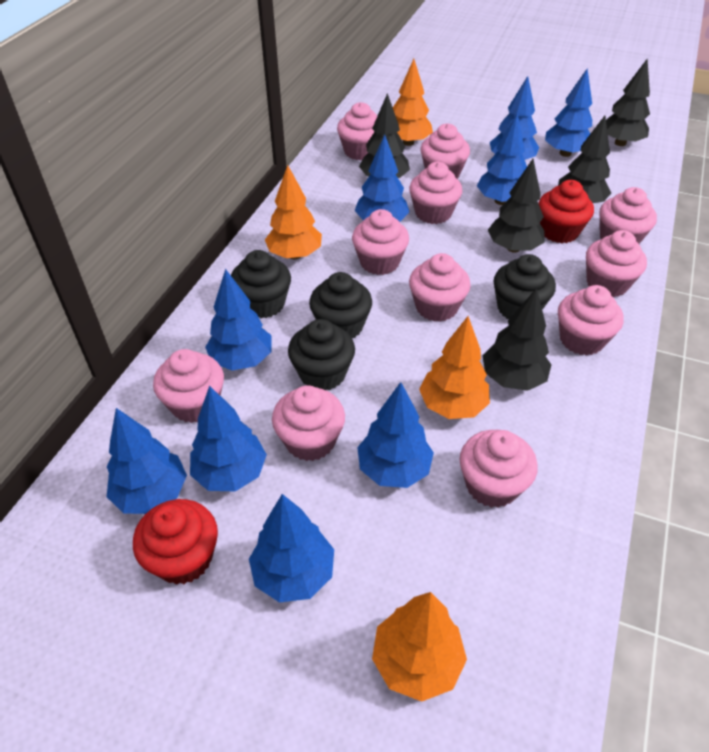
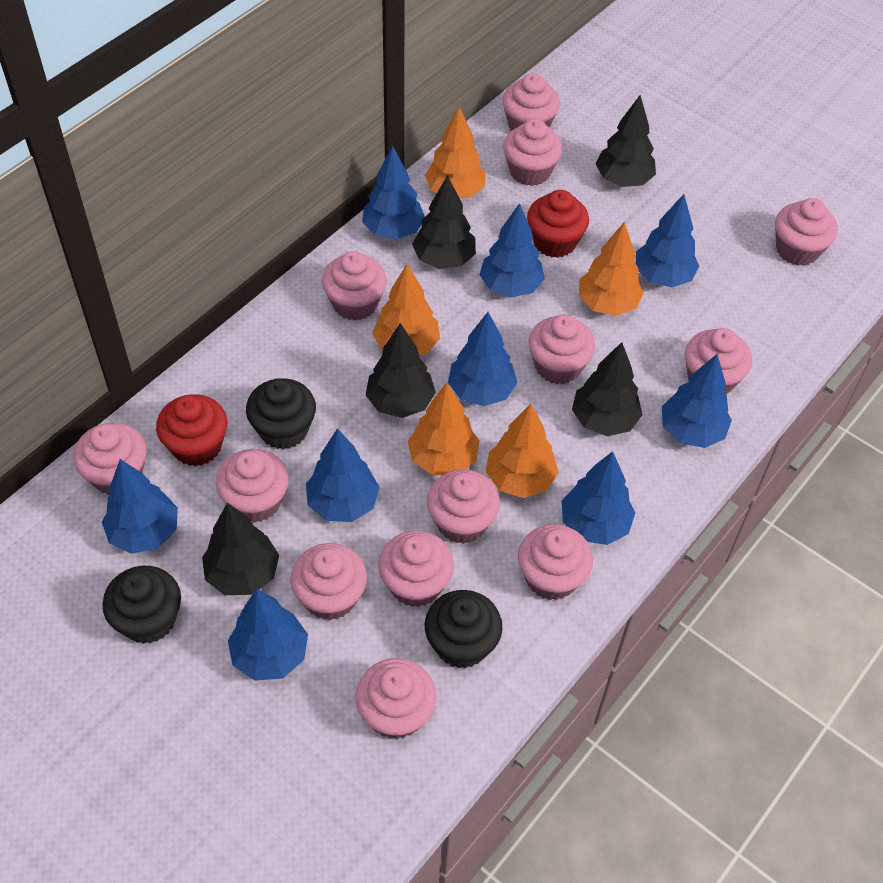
black cupcake: 4 -> 3
orange tree: 4 -> 5
pink cupcake: 11 -> 13

